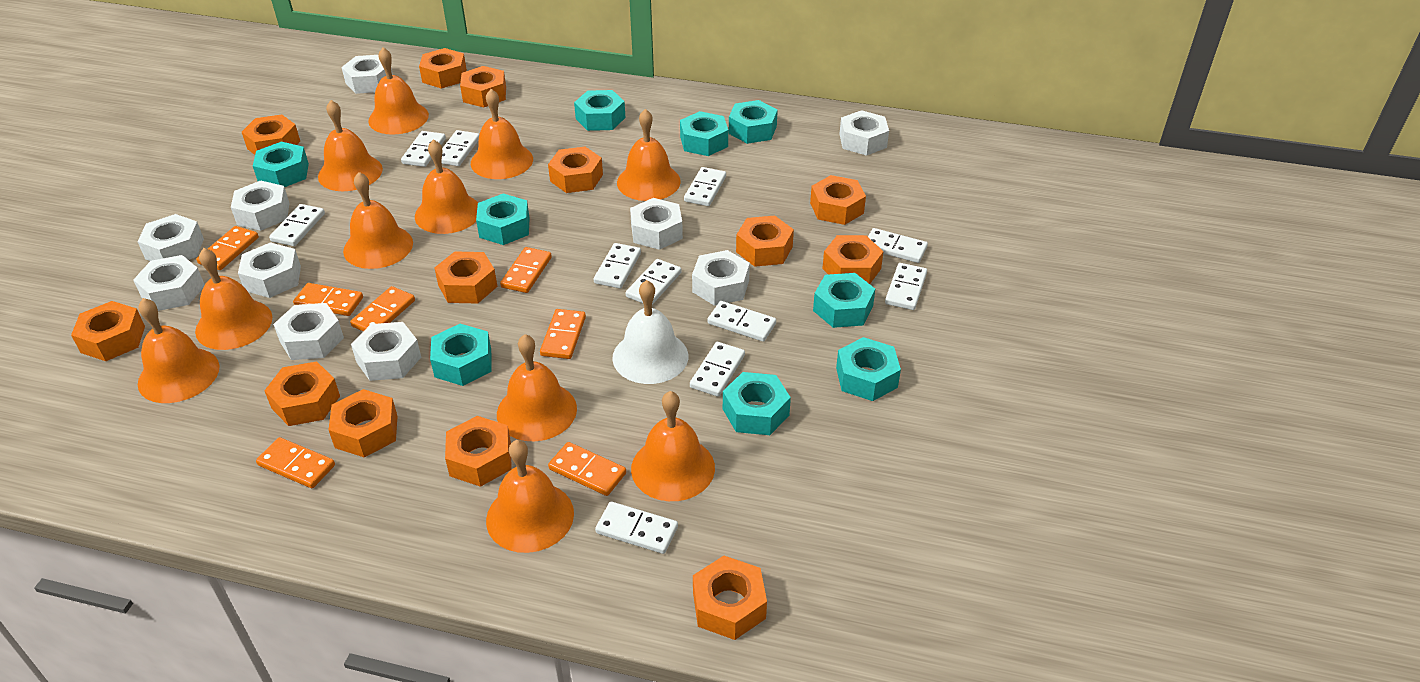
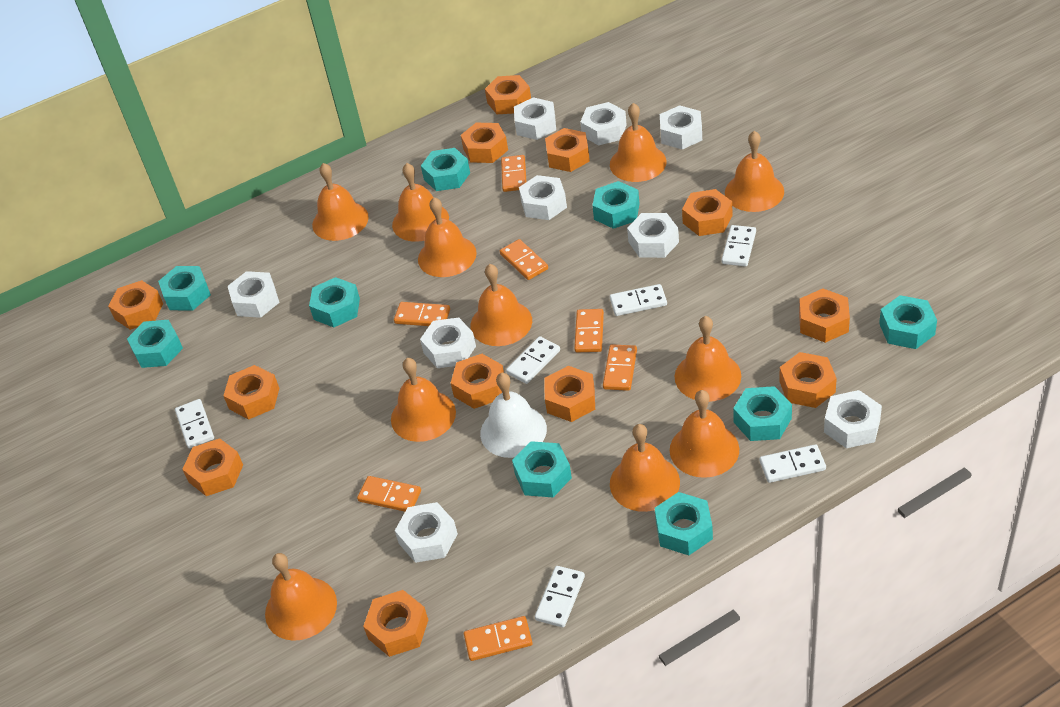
orange nut: 13 -> 12
white domino: 11 -> 6
white nut: 10 -> 9

